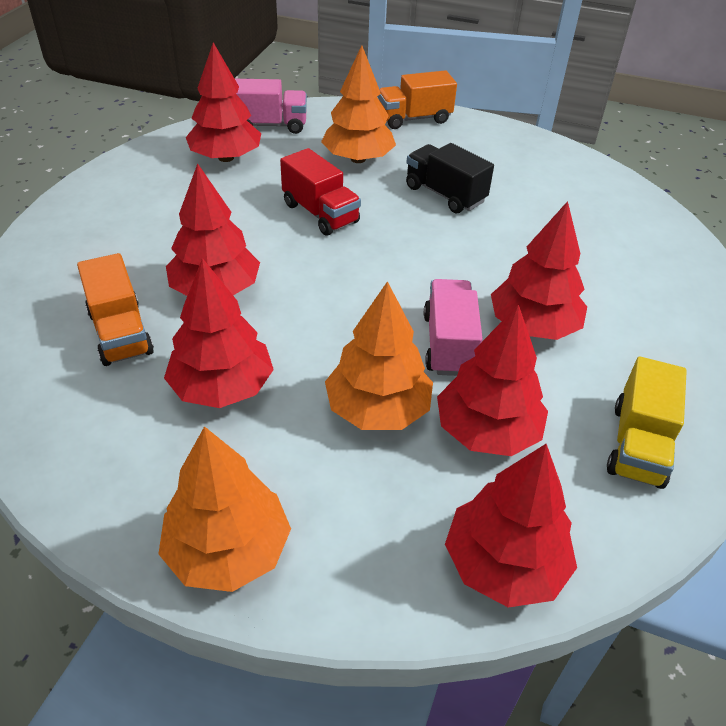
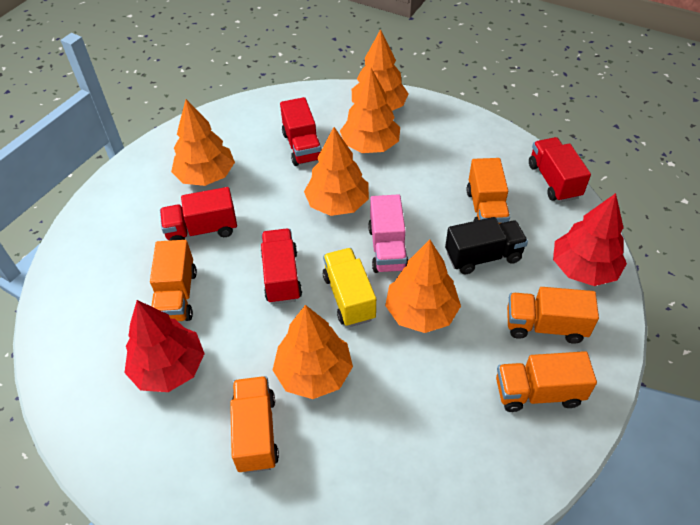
orange tree: 3 -> 6
orange truck: 2 -> 5
pink truck: 2 -> 1
red tree: 6 -> 2
red truck: 1 -> 4

